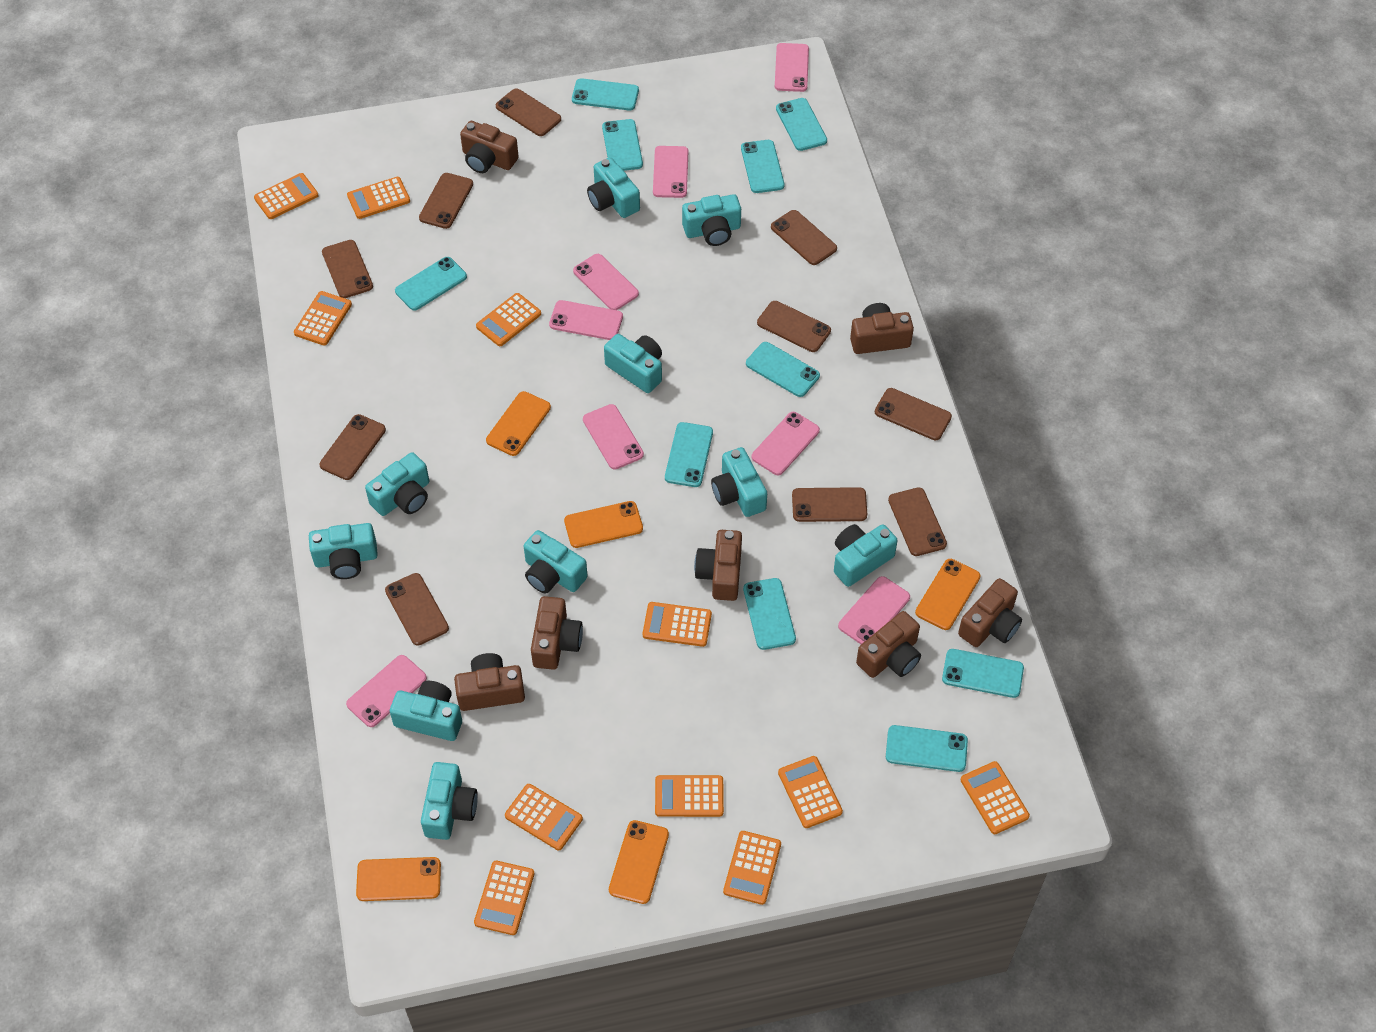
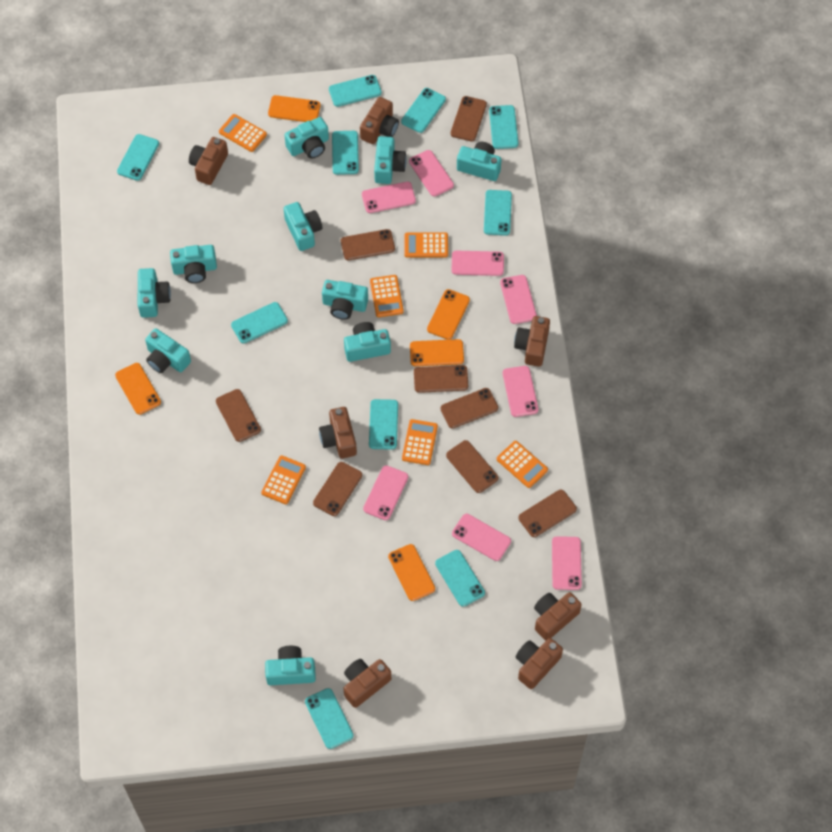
brown phone: 10 -> 8
orange calculator: 11 -> 6

